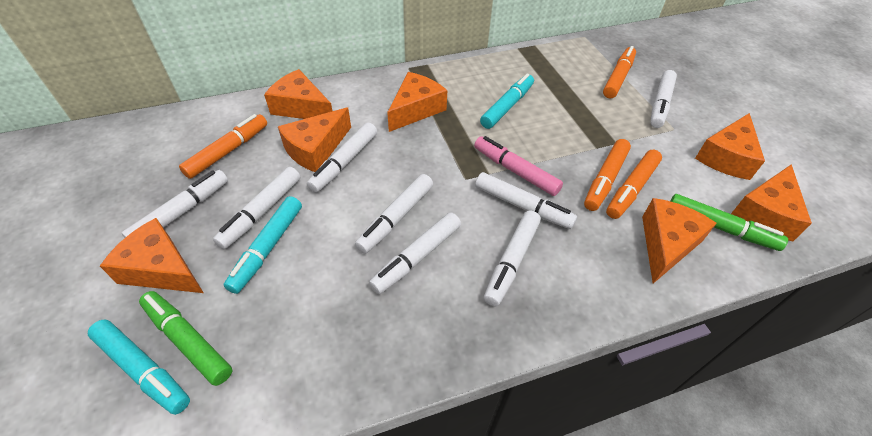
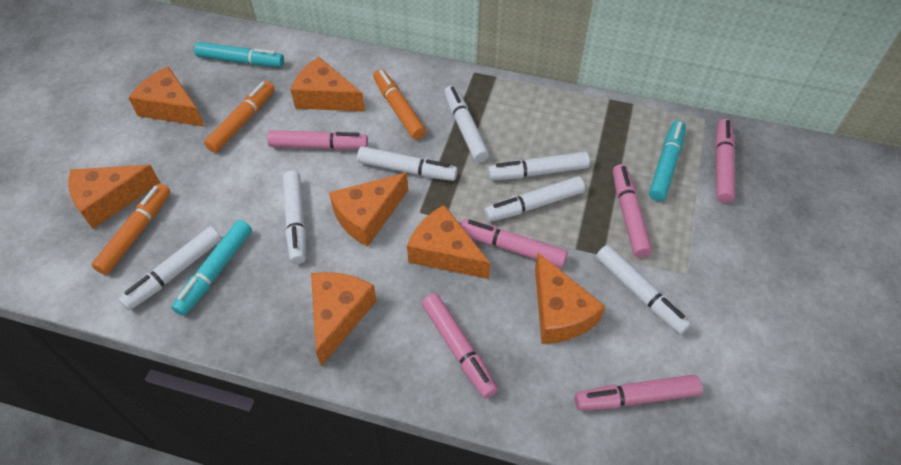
green marker: 2 -> 0
orange marker: 4 -> 3
pink marker: 1 -> 6
white marker: 8 -> 7

